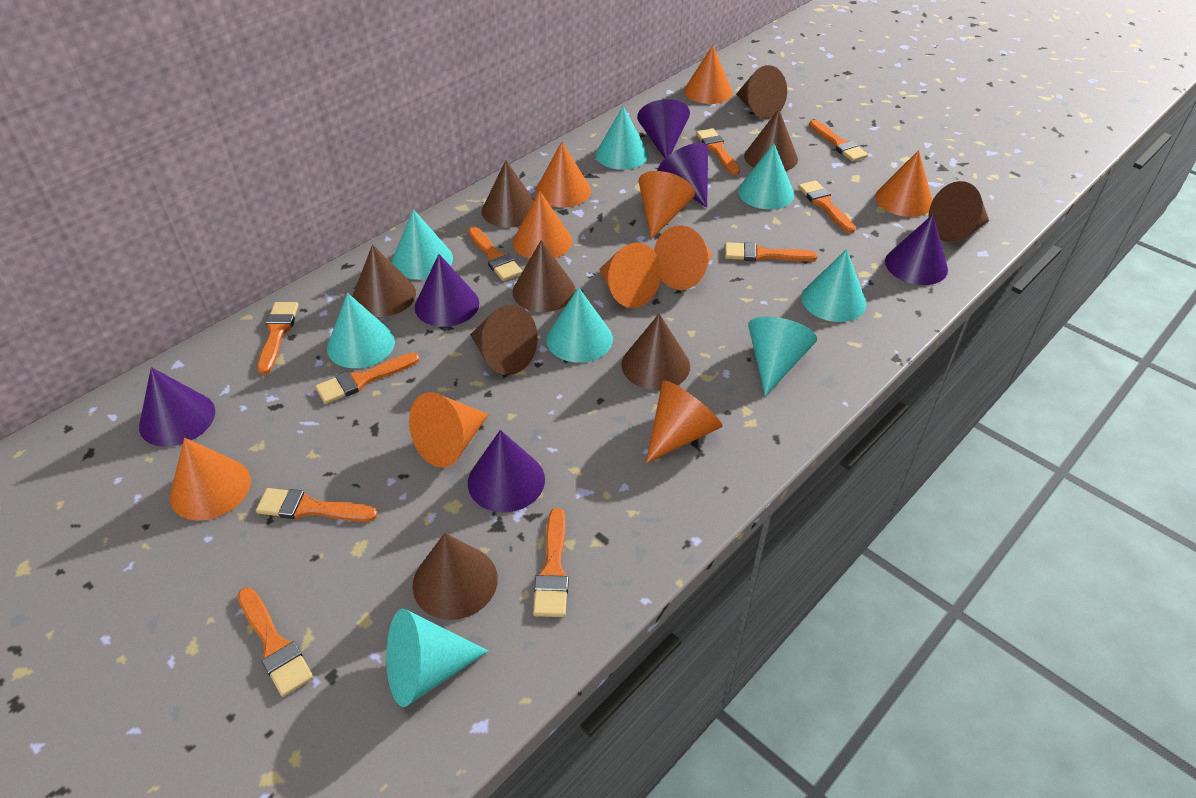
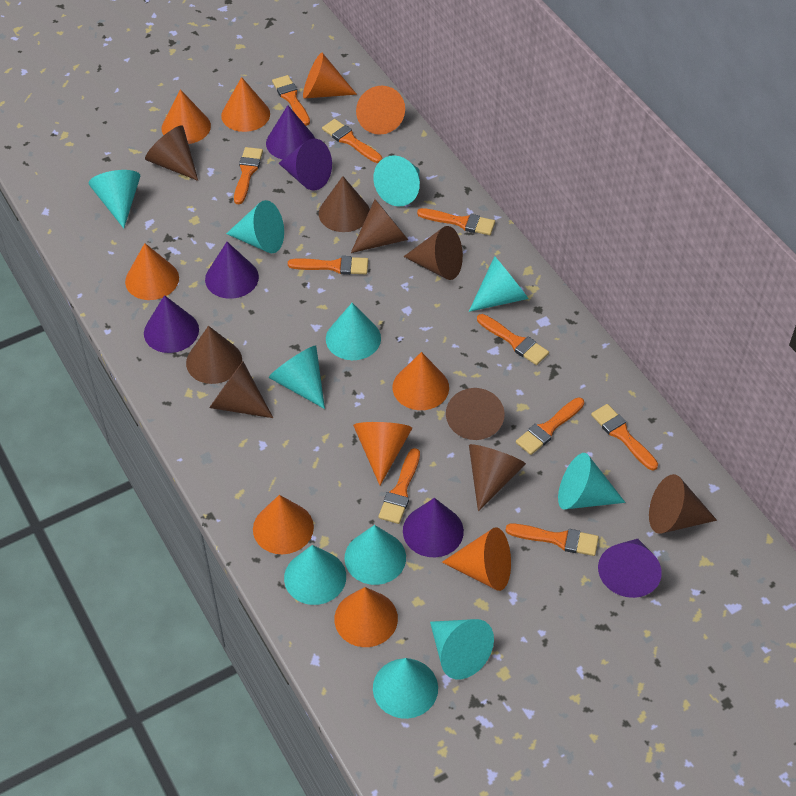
turquoise cone: 8 -> 11

